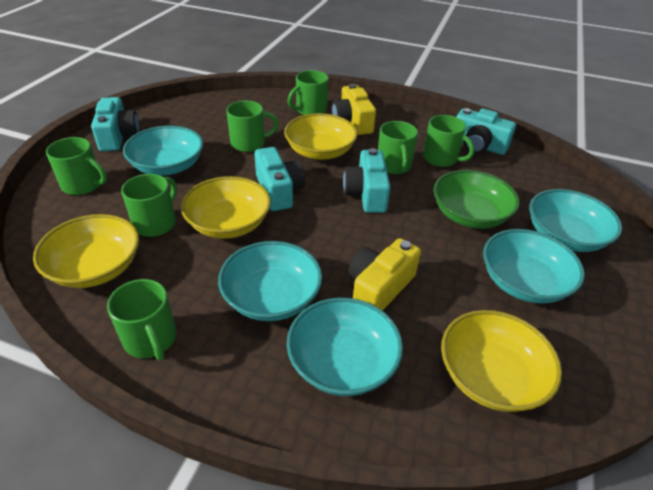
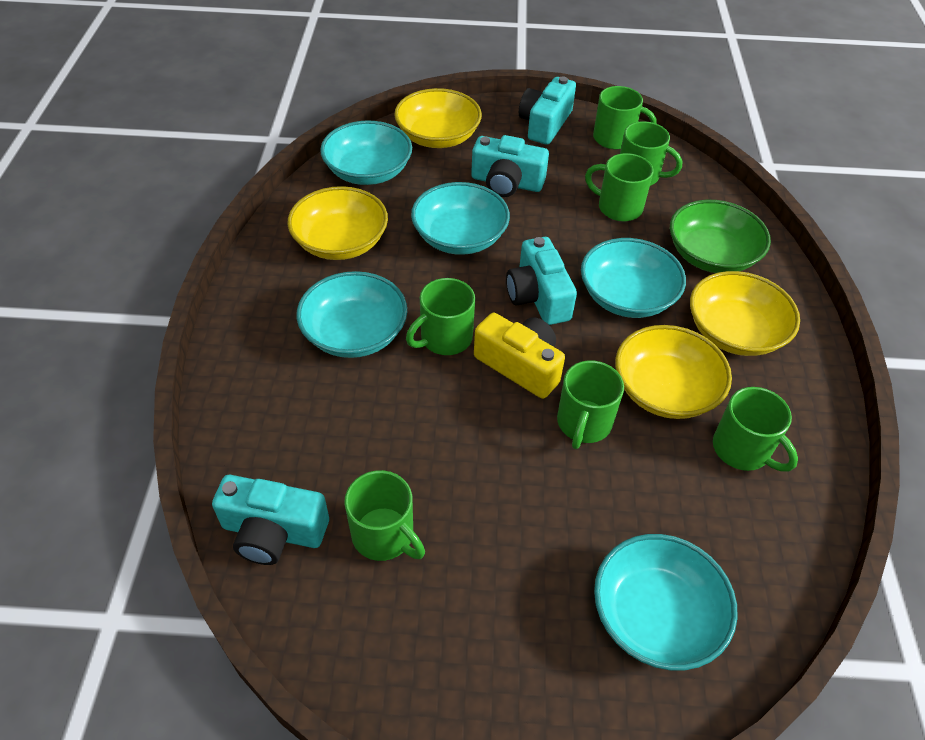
yellow camera: 2 -> 1

